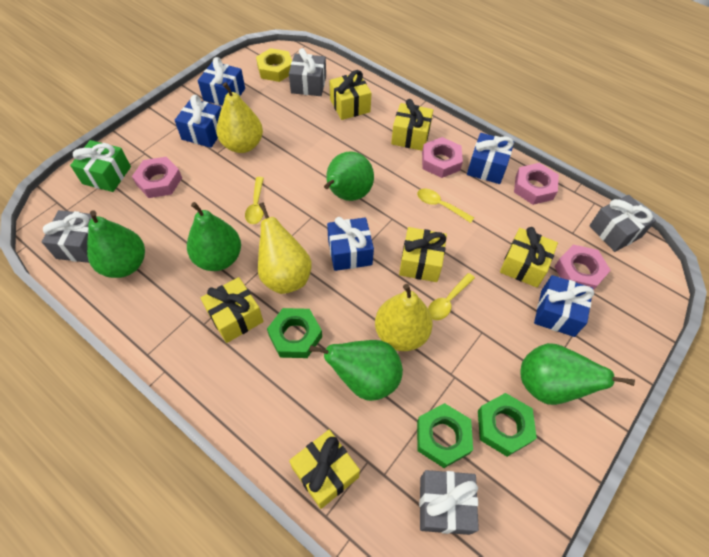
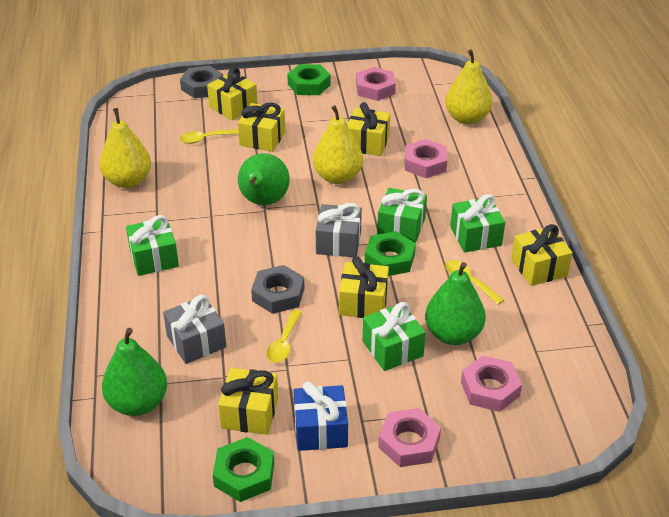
blue gift: 5 -> 1
green gift: 1 -> 4
green pear: 5 -> 3
grey gift: 4 -> 2
grey nut: 0 -> 2
yellow nut: 1 -> 0

